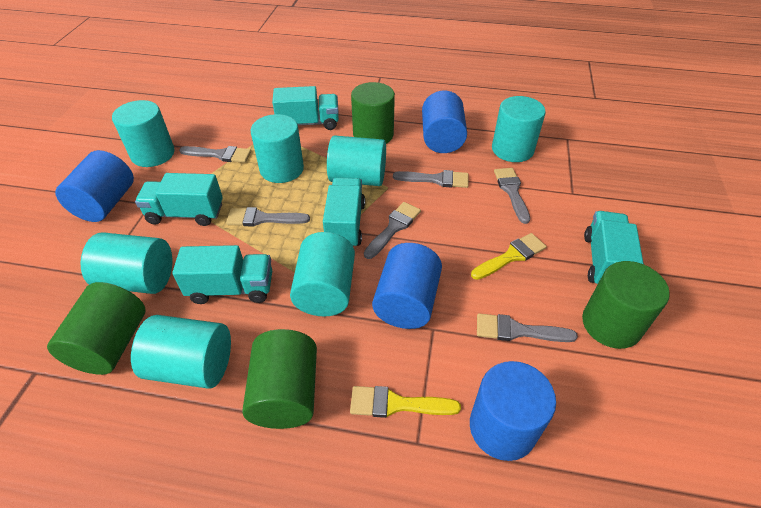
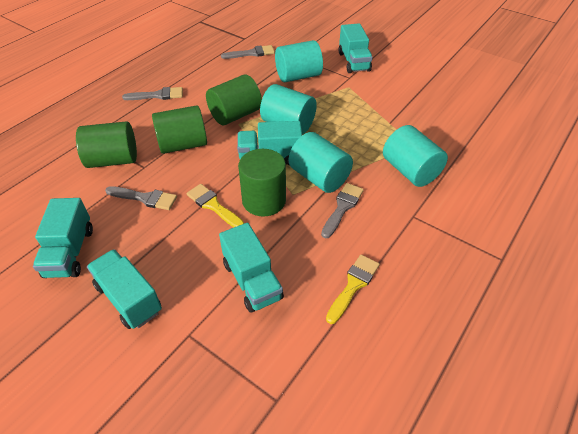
blue cylinder: 4 -> 0
grey brush: 6 -> 4
turquoise cylinder: 7 -> 4

